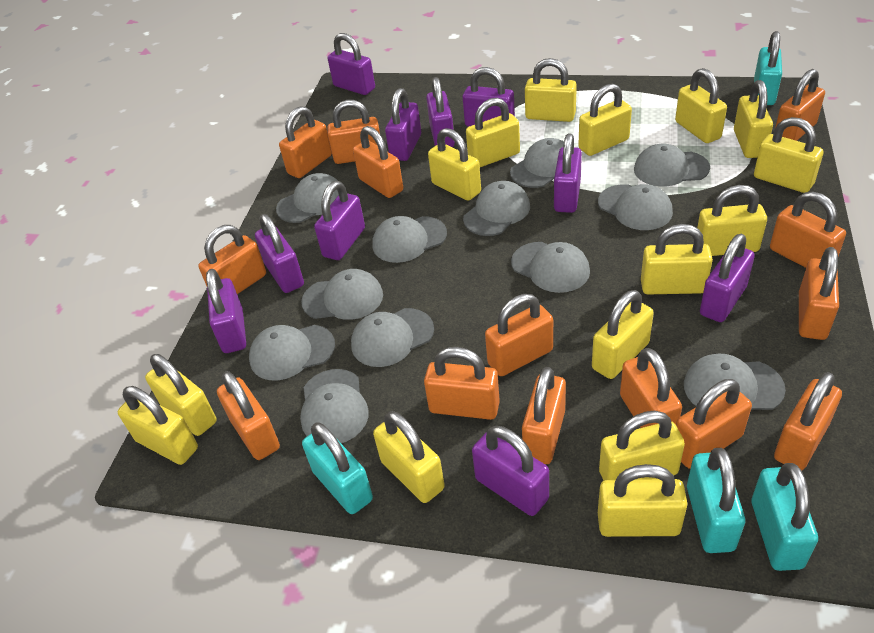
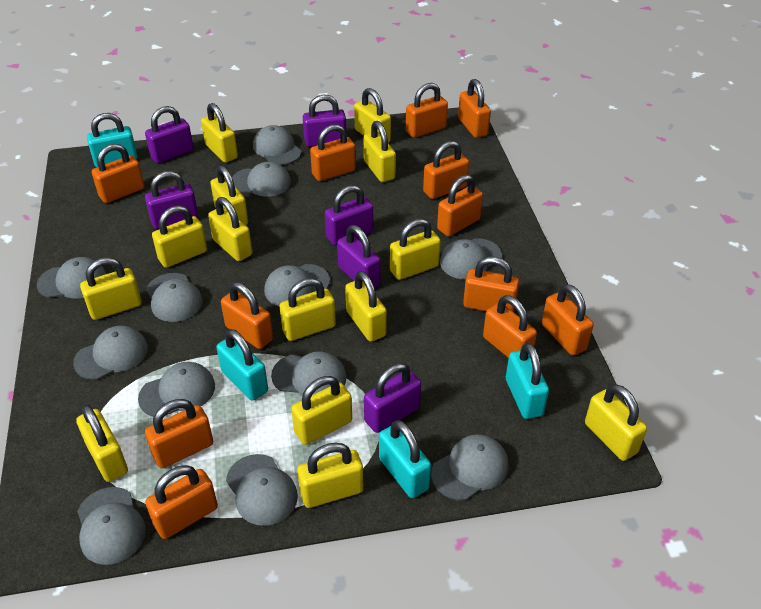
orange padlock: 14 -> 12
purple padlock: 10 -> 6
yellow padlock: 15 -> 14

